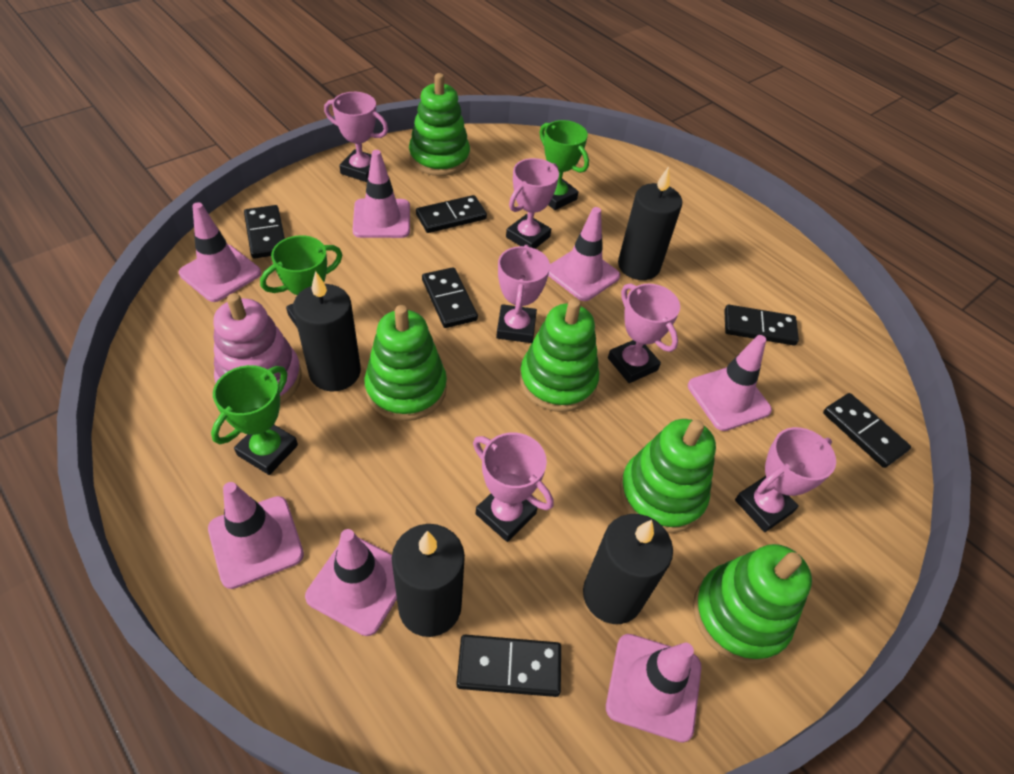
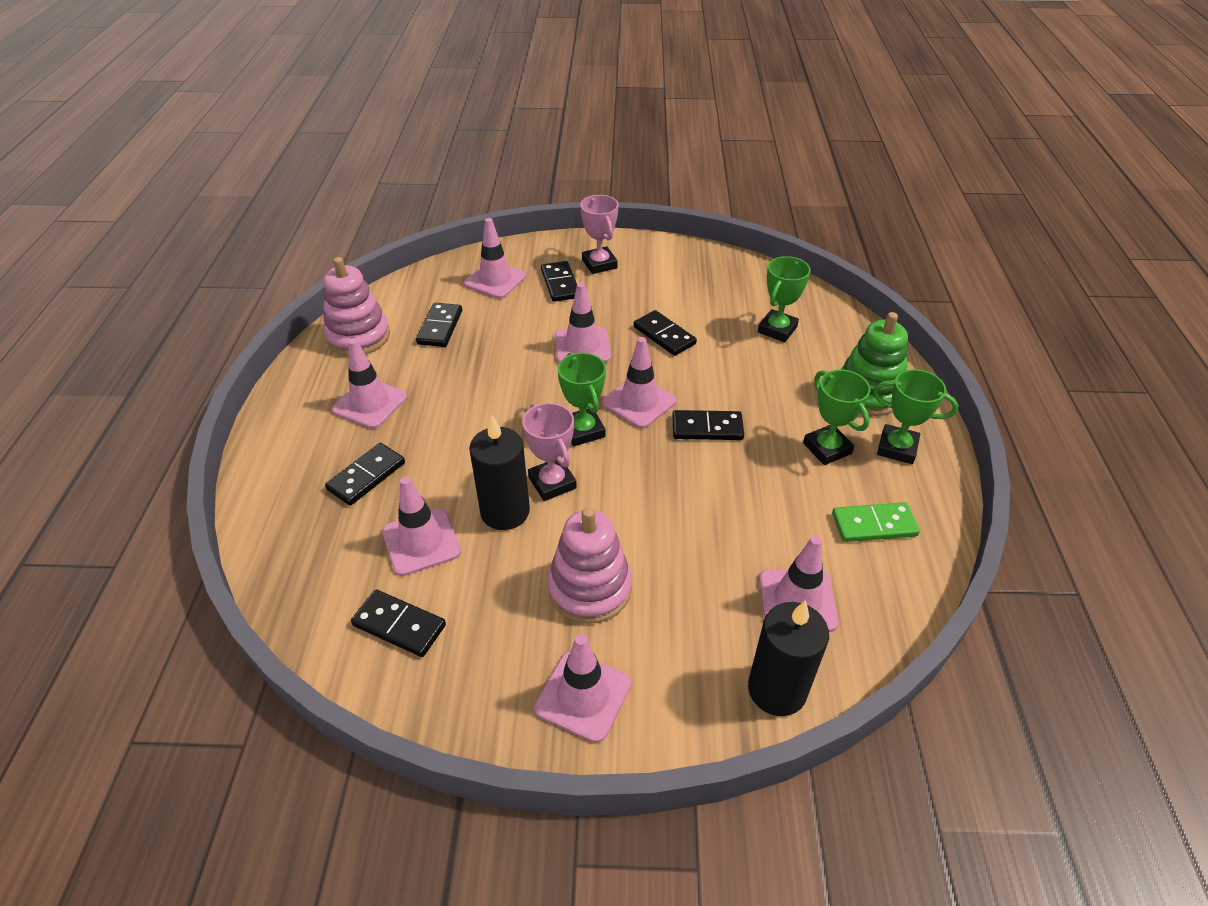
black candle: 4 -> 2
green domino: 0 -> 1
green stacking toy: 5 -> 1
green trophy: 3 -> 4
pink stacking toy: 1 -> 2
pink trophy: 6 -> 2

